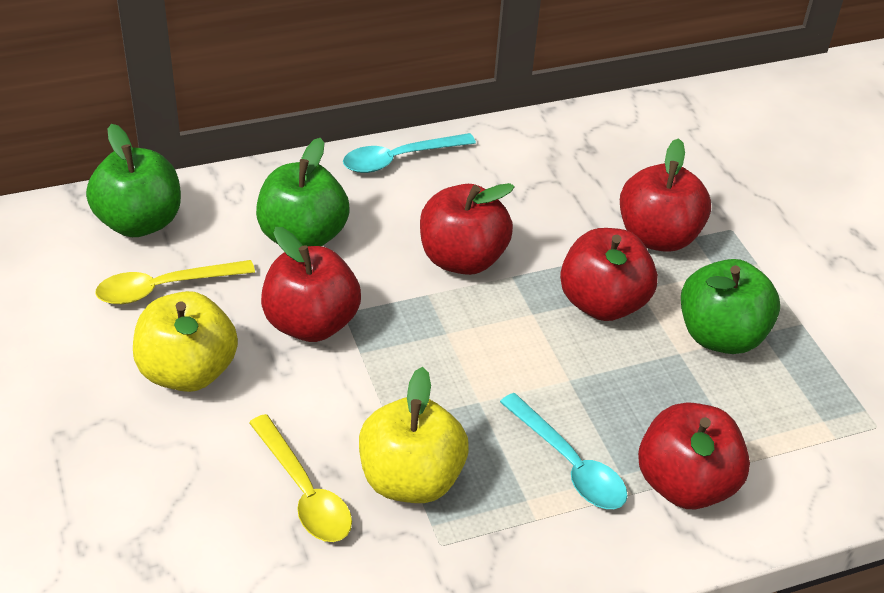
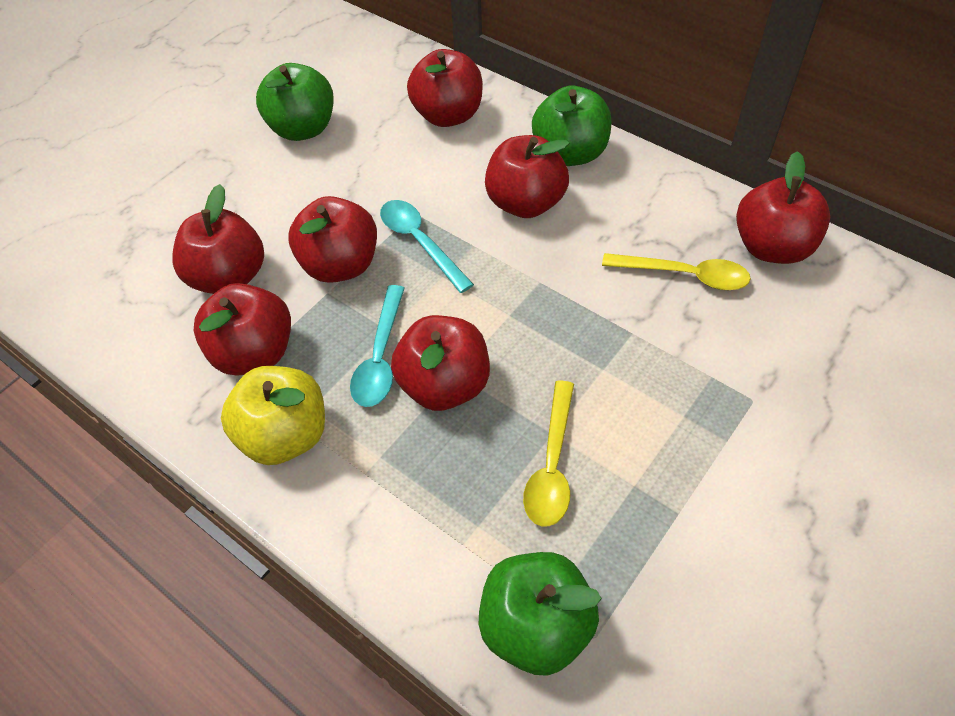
red apple: 5 -> 7
yellow apple: 2 -> 1

